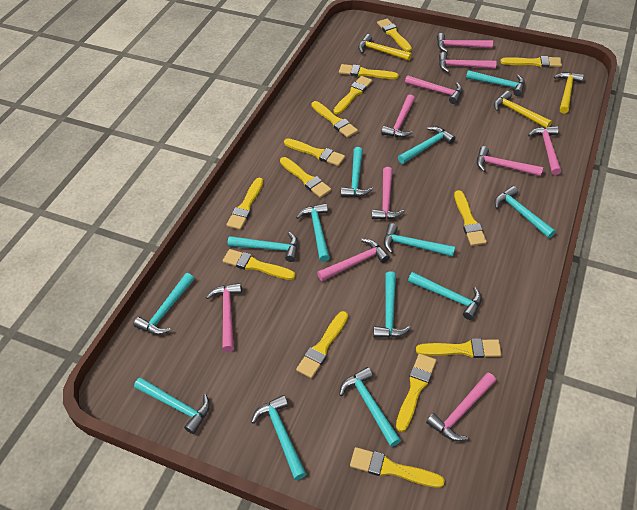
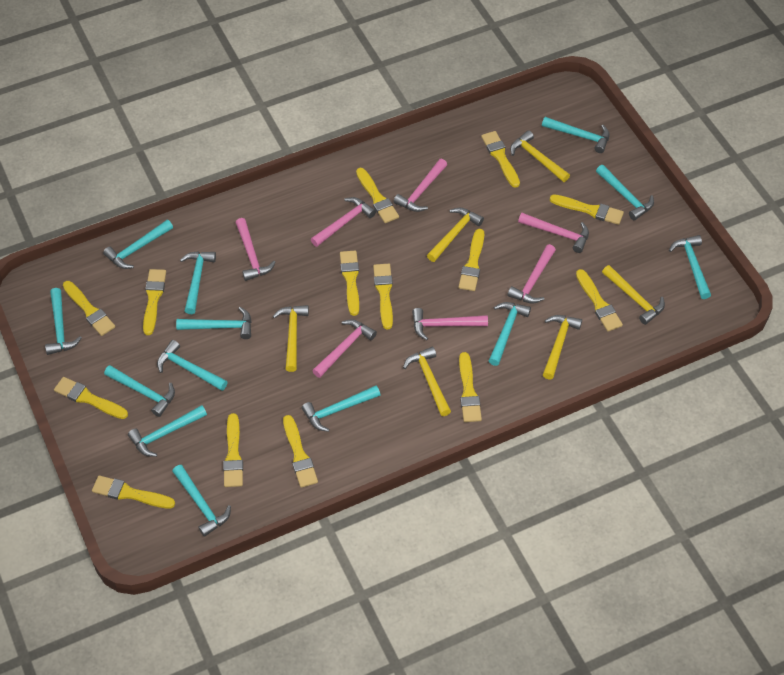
pink hammer: 10 -> 7
yellow hammer: 3 -> 6

